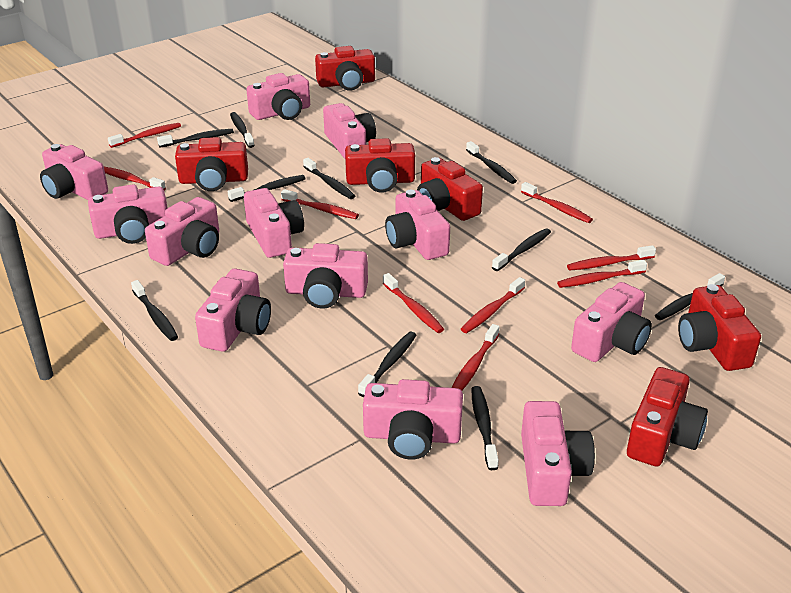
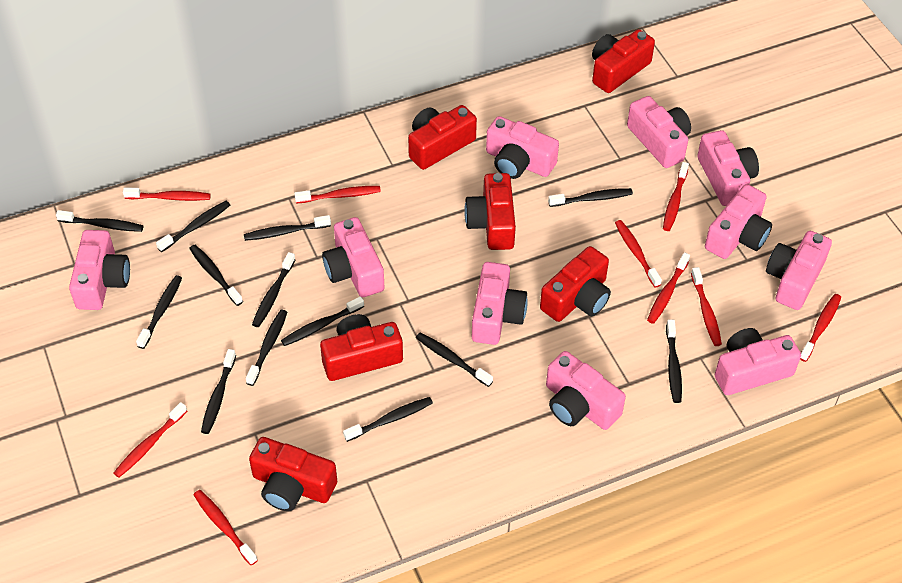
black toothbrush: 10 -> 13
pink camera: 12 -> 10

